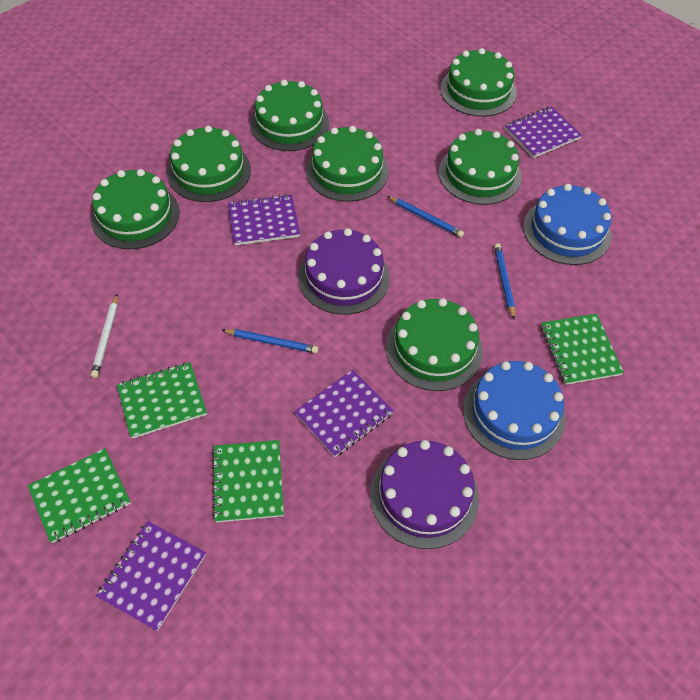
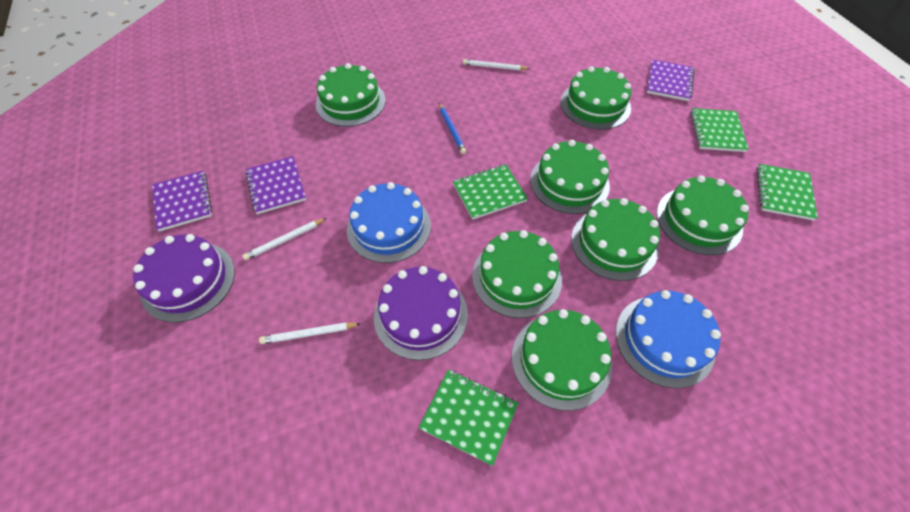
blue pencil: 3 -> 1
purple notebook: 4 -> 3
white pencil: 1 -> 3

